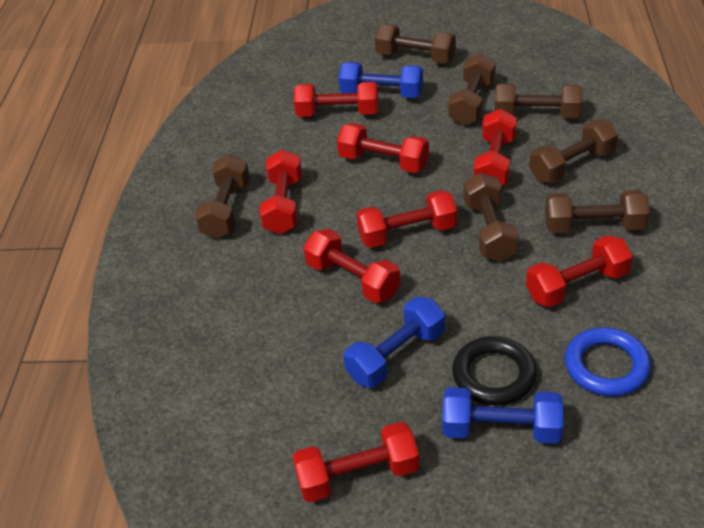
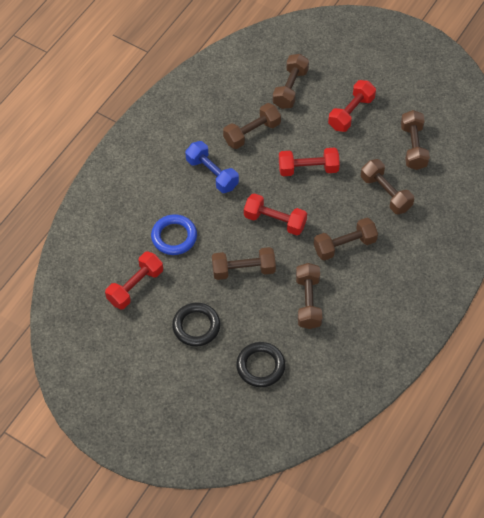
black ring: 1 -> 2
blue dumbbell: 3 -> 1
red dumbbell: 8 -> 4

